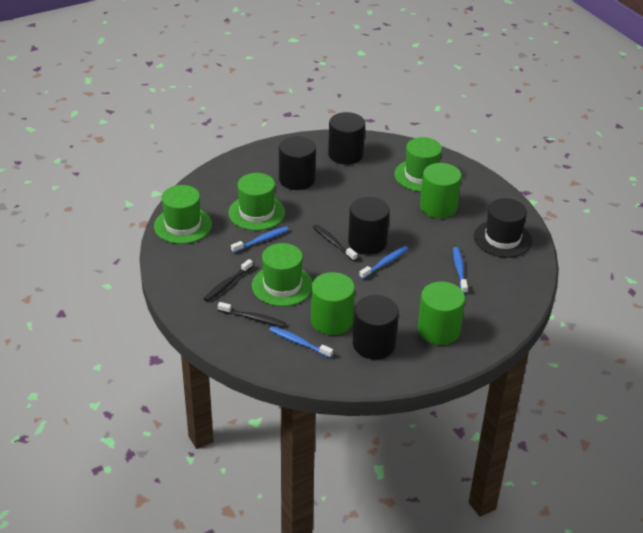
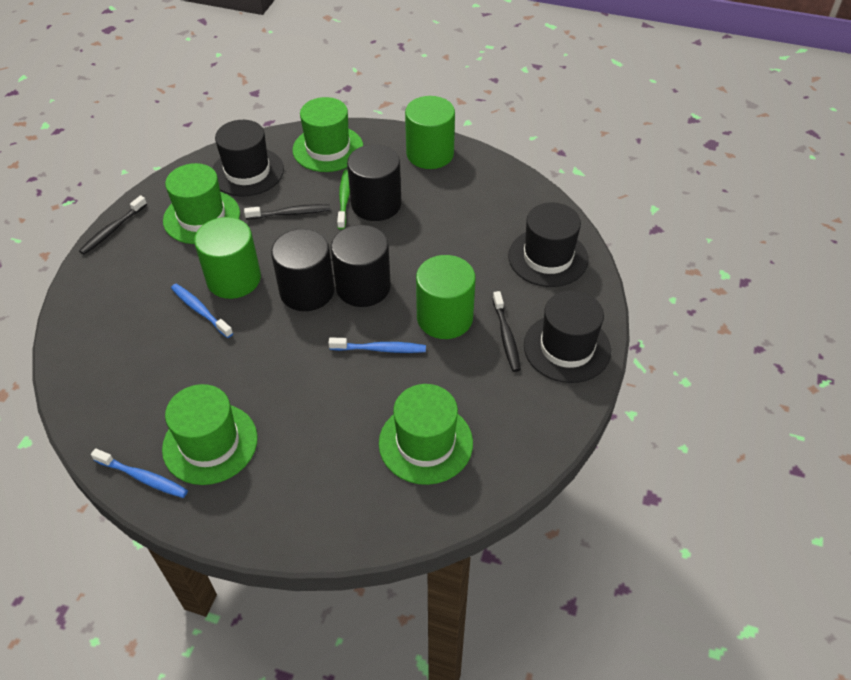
black cylinder: 4 -> 3
black hat: 1 -> 3
blue toothbrush: 4 -> 3
green toothbrush: 0 -> 1

